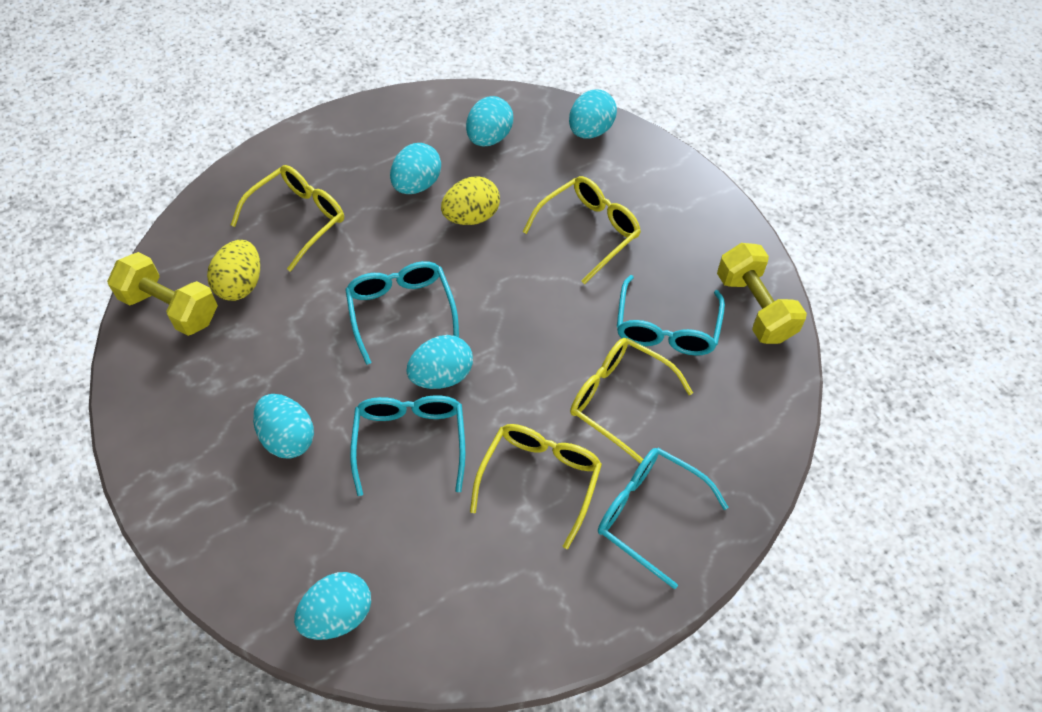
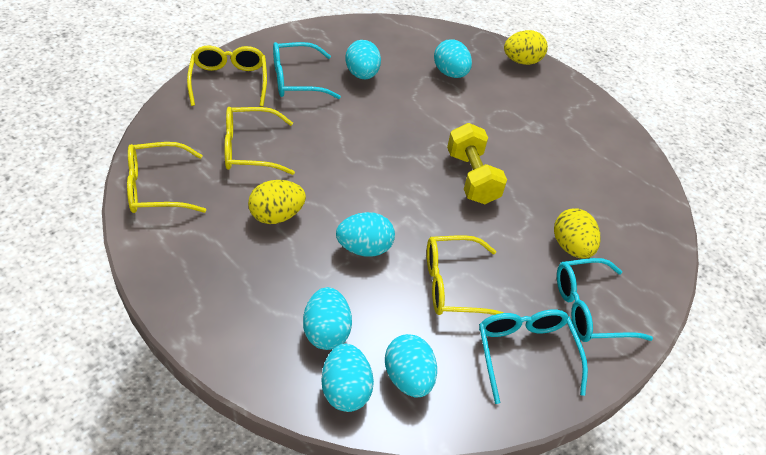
turquoise glasses: 4 -> 3
yellow dumbbell: 2 -> 1
yellow egg: 2 -> 3

